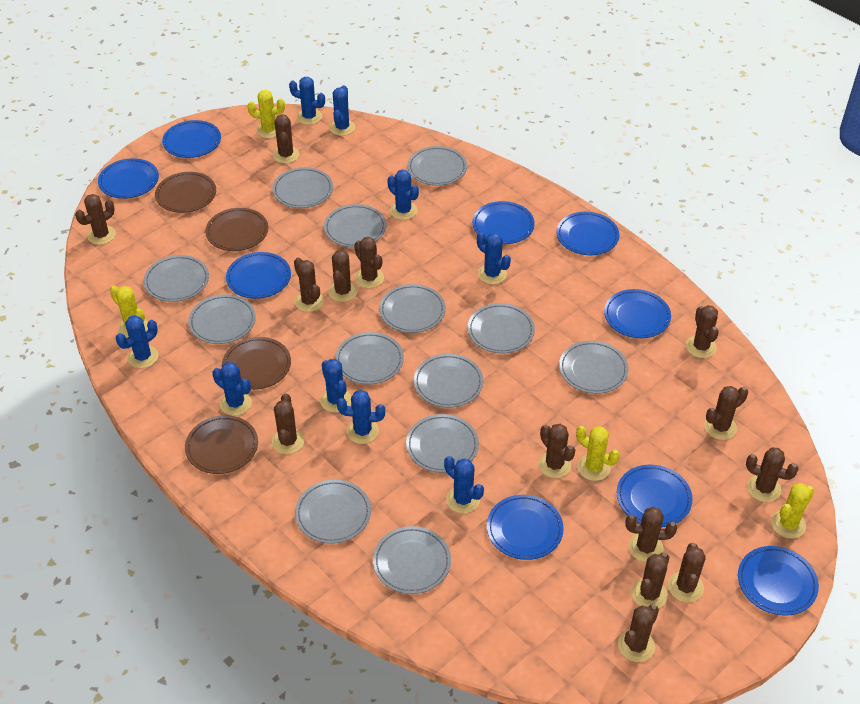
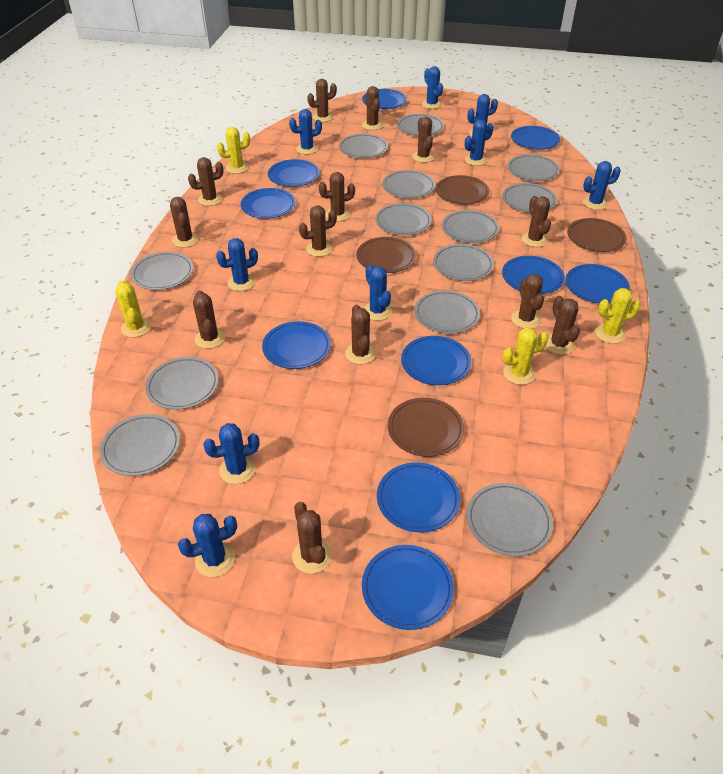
blue plate: 9 -> 10
brown cactus: 14 -> 13

